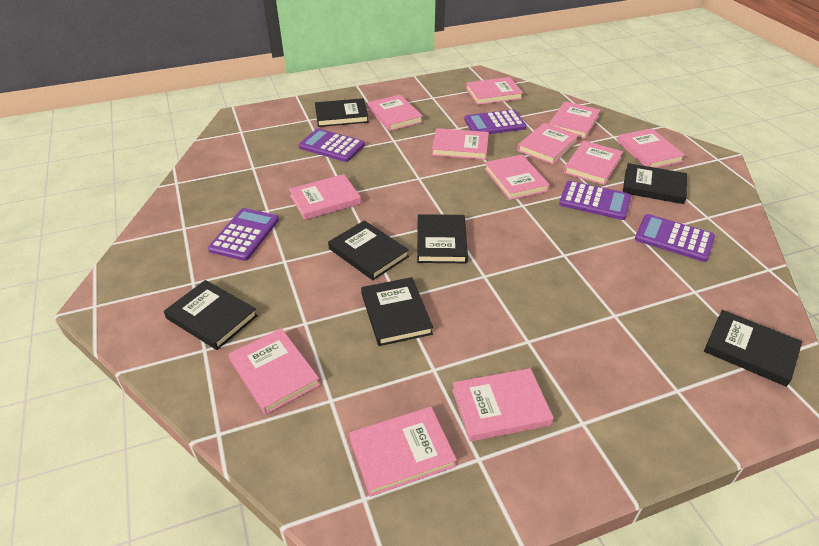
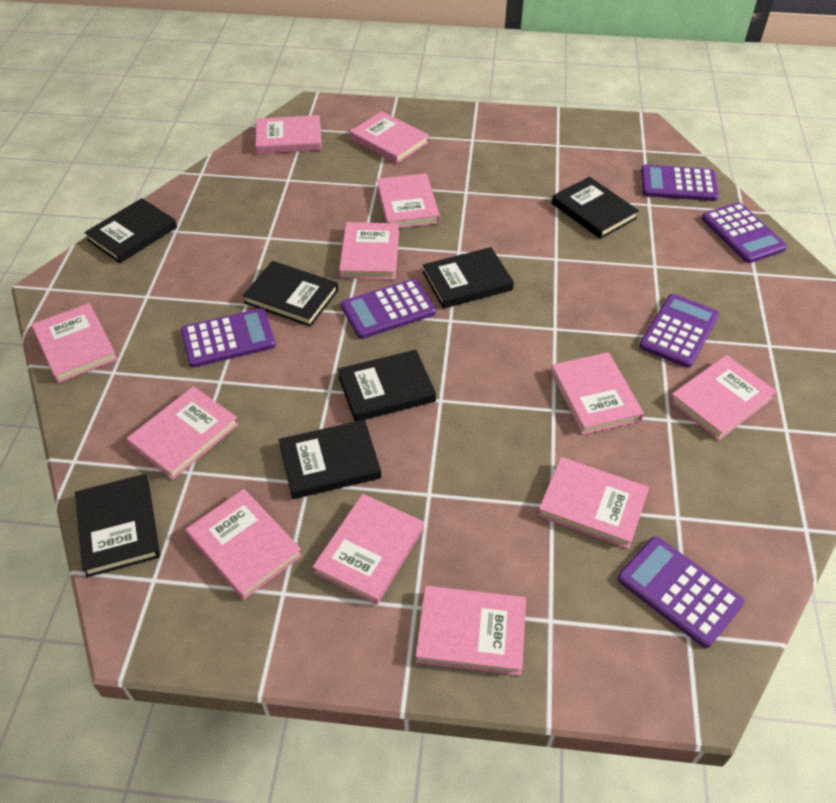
purple calculator: 5 -> 6

